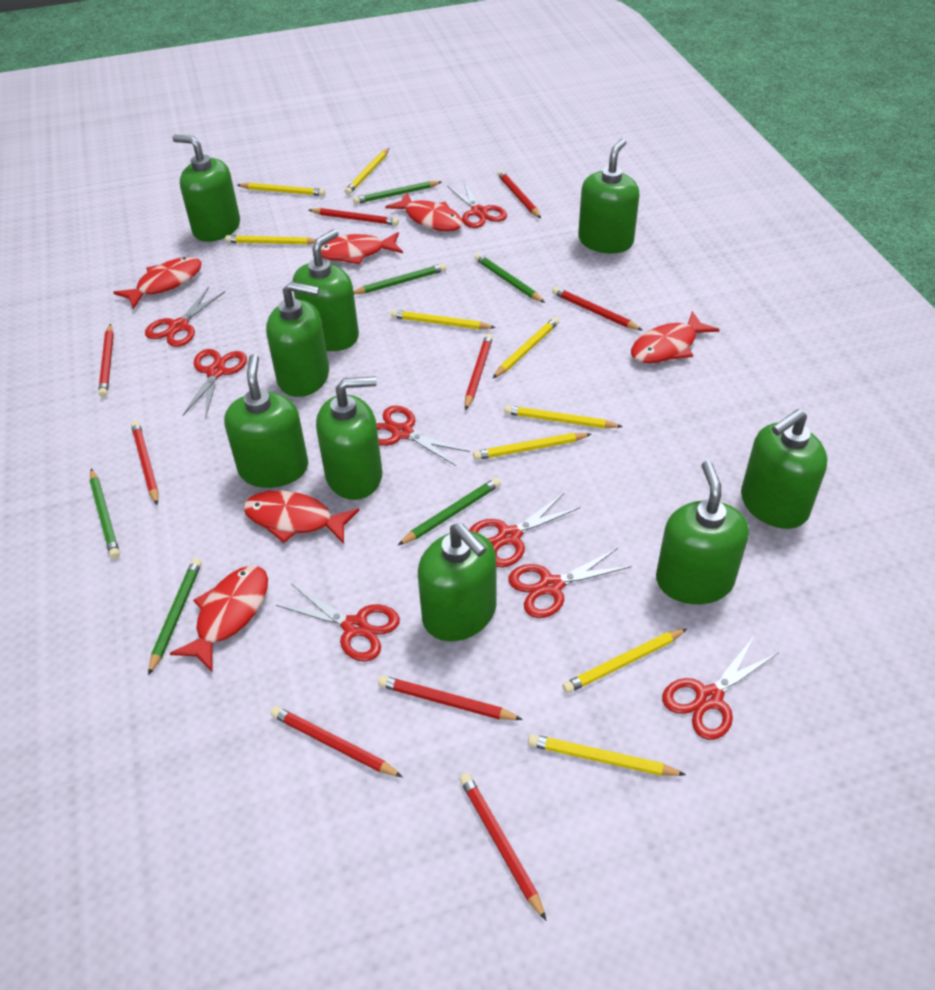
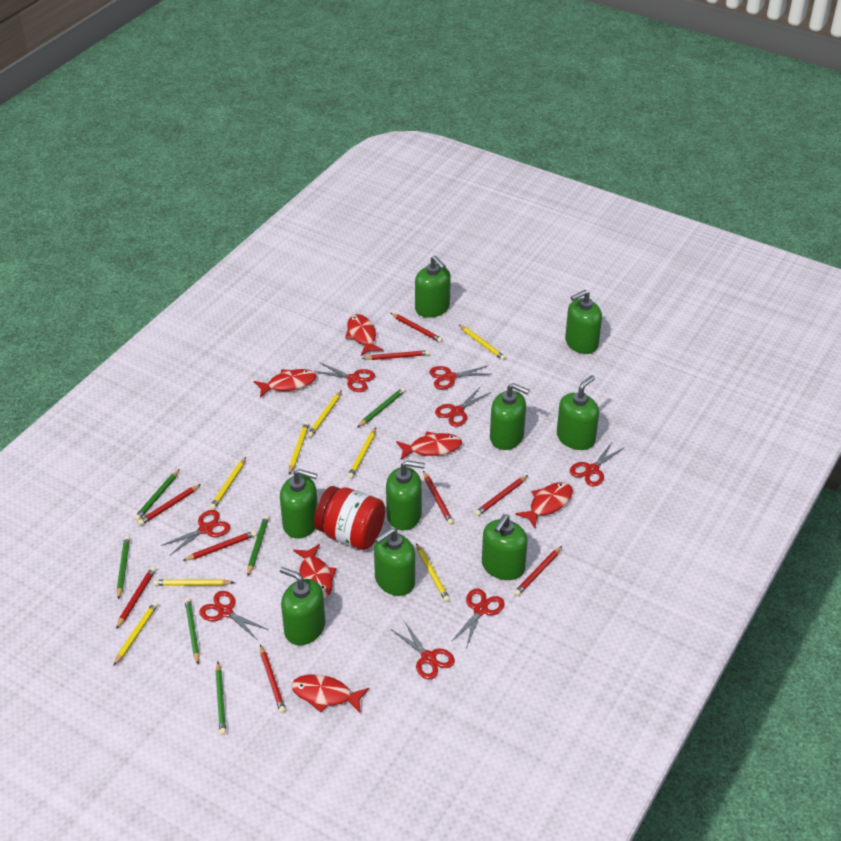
red jar: 0 -> 1
yellow pencil: 9 -> 8

